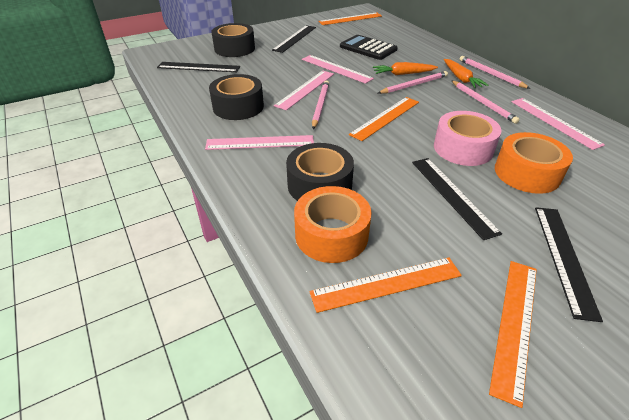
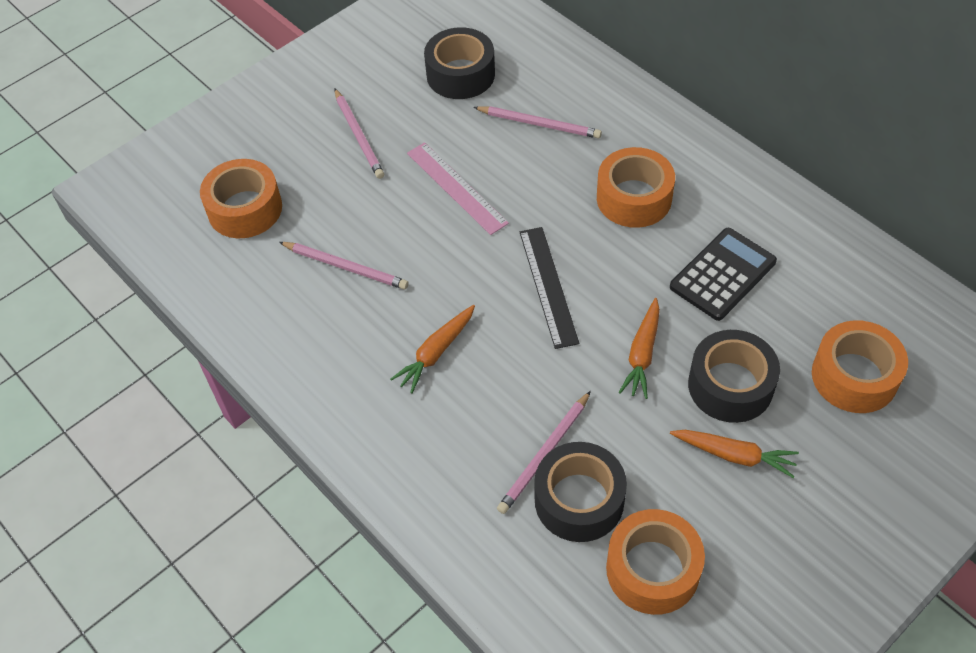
black ruler: 4 -> 1
orange carrot: 2 -> 3
orange ruler: 4 -> 0
orange tape: 2 -> 4
pink ruler: 4 -> 1
pink tape: 1 -> 0

